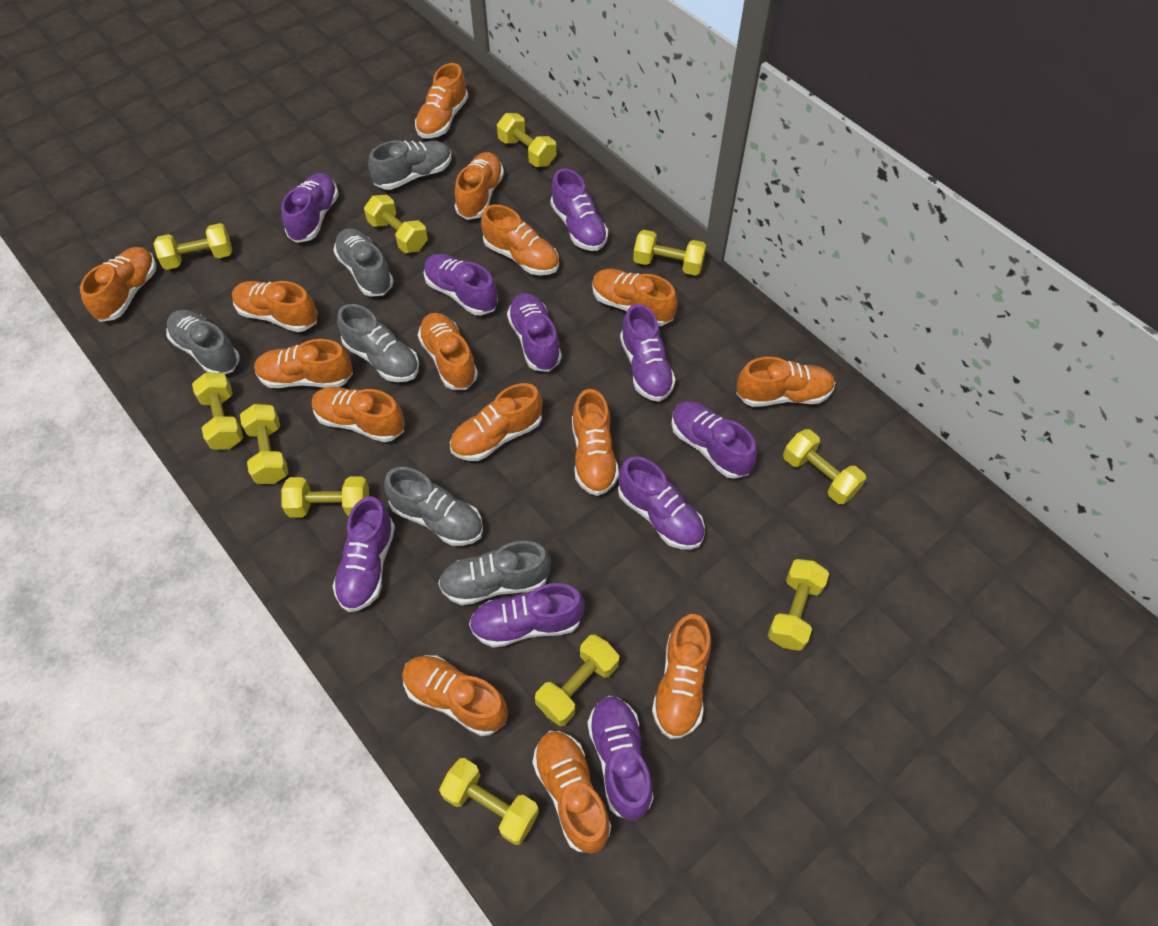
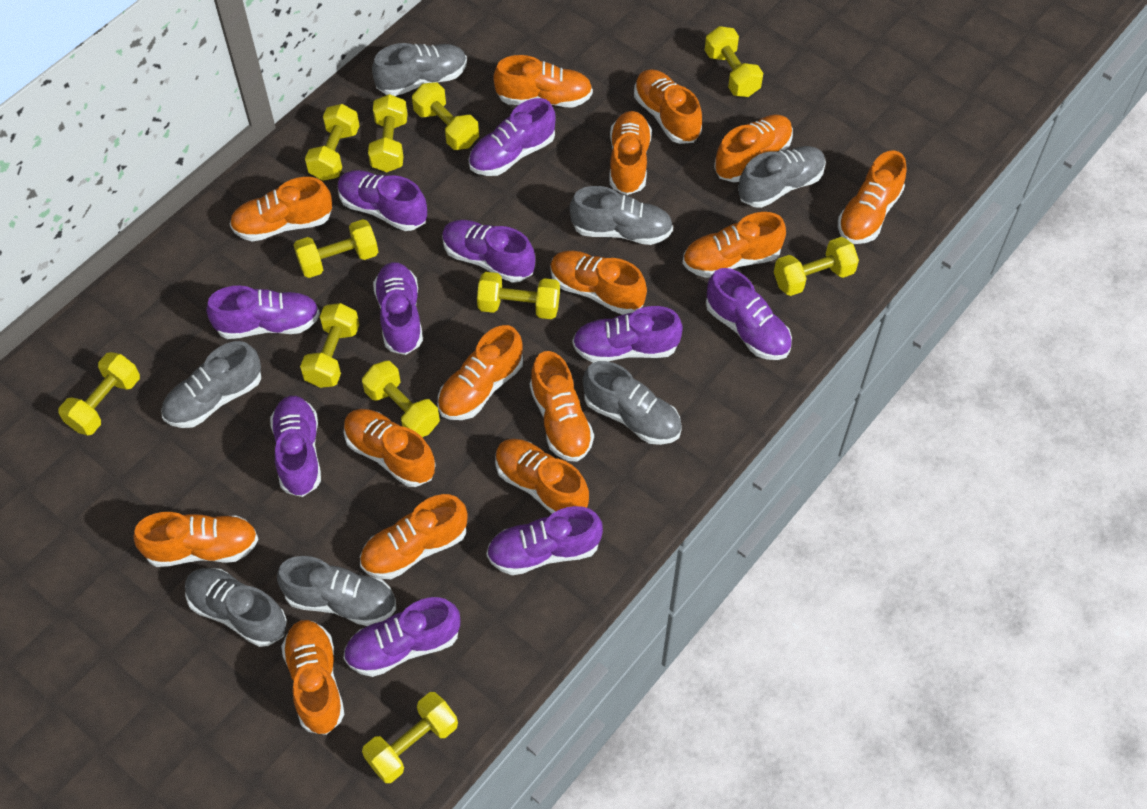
grey shoe: 6 -> 7

